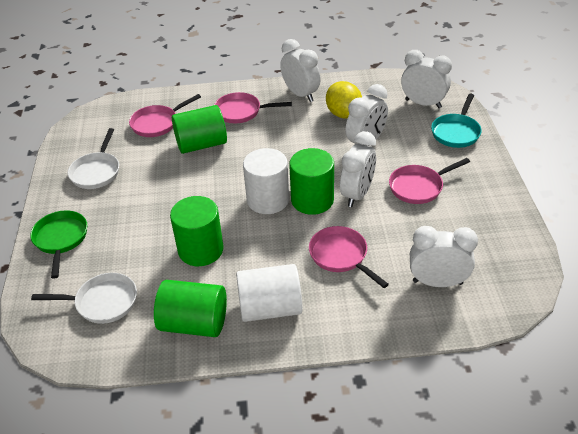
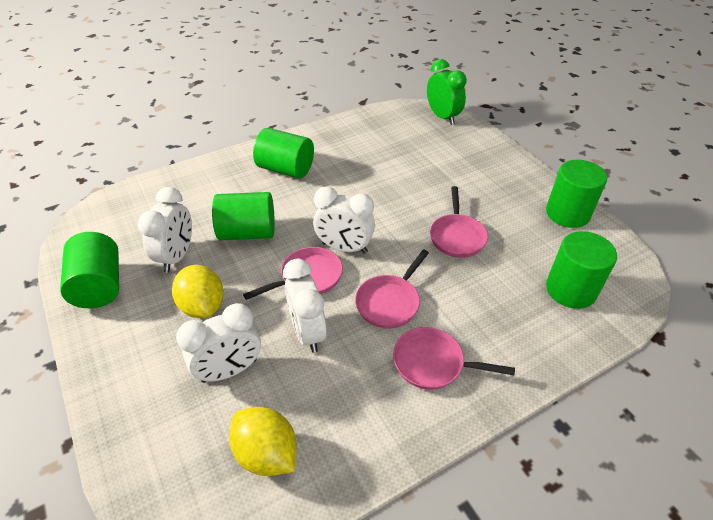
green clock: 0 -> 1
green cylinder: 4 -> 5
green pan: 1 -> 0
turquoise pan: 1 -> 0
white clock: 5 -> 4
white cylinder: 2 -> 0
white pan: 2 -> 0
yellow lemon: 1 -> 2

